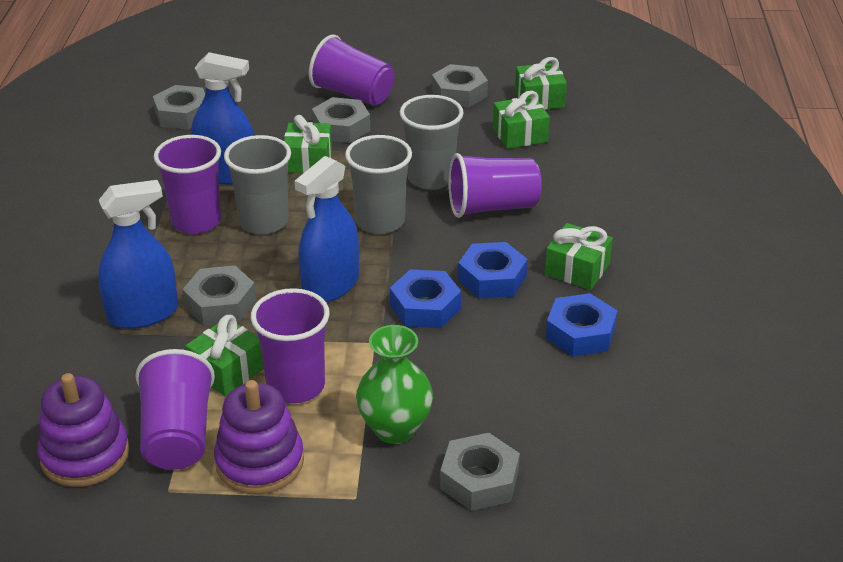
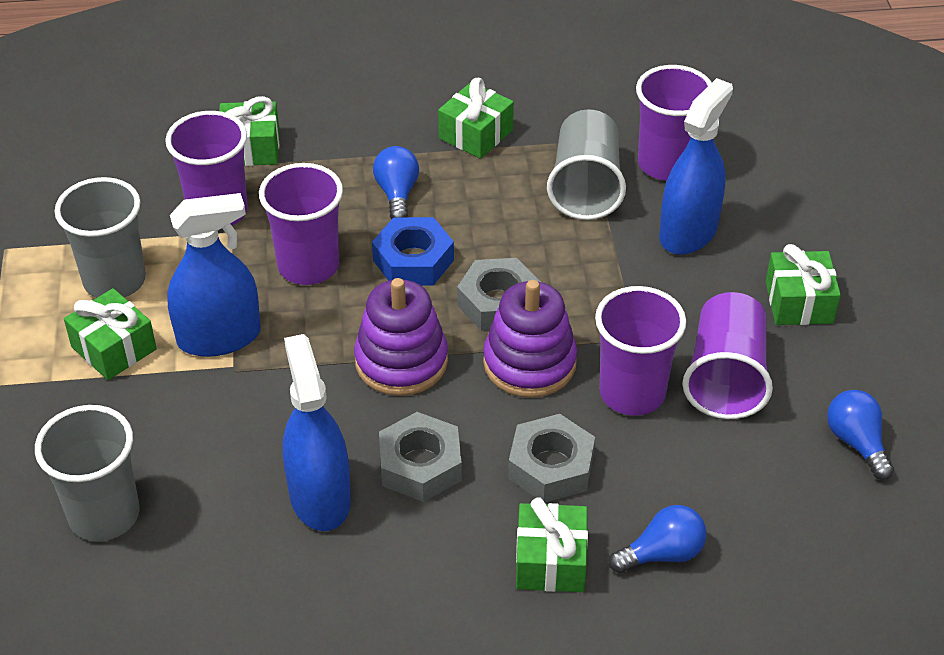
blue light bulb: 0 -> 3
blue nut: 3 -> 1
green vase: 1 -> 0
grey nut: 5 -> 3

